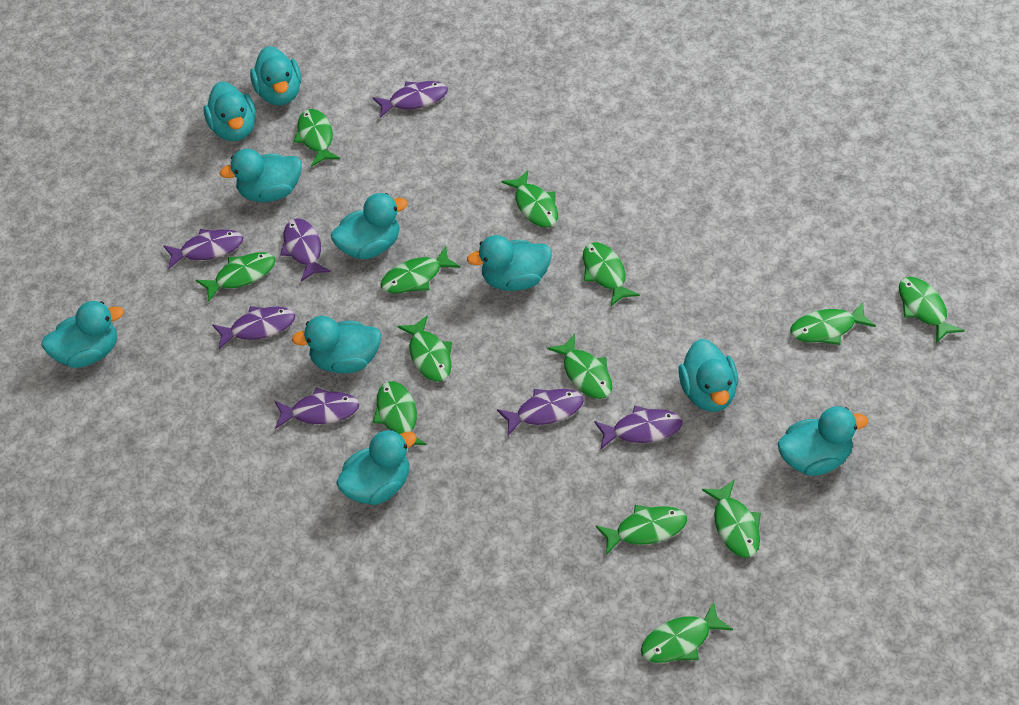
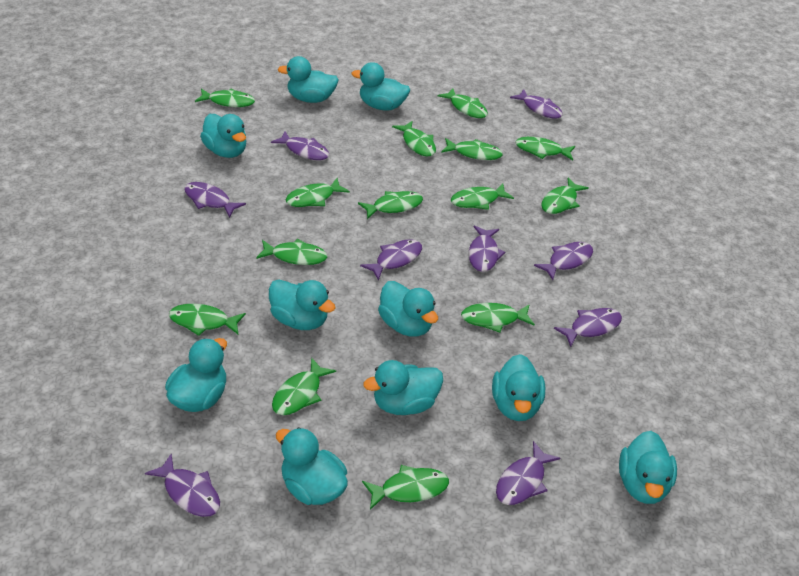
green fish: 13 -> 14
purple fish: 7 -> 9

